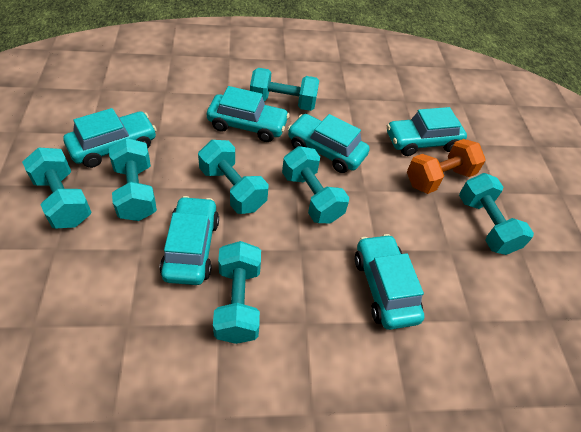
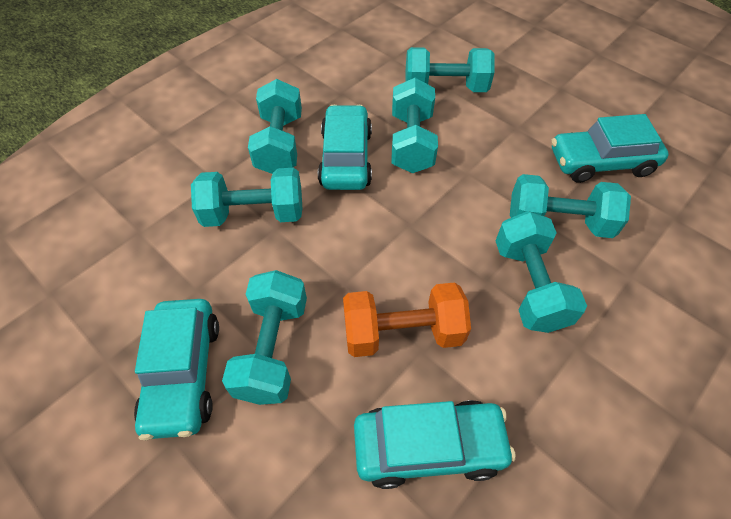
turquoise car: 6 -> 4

